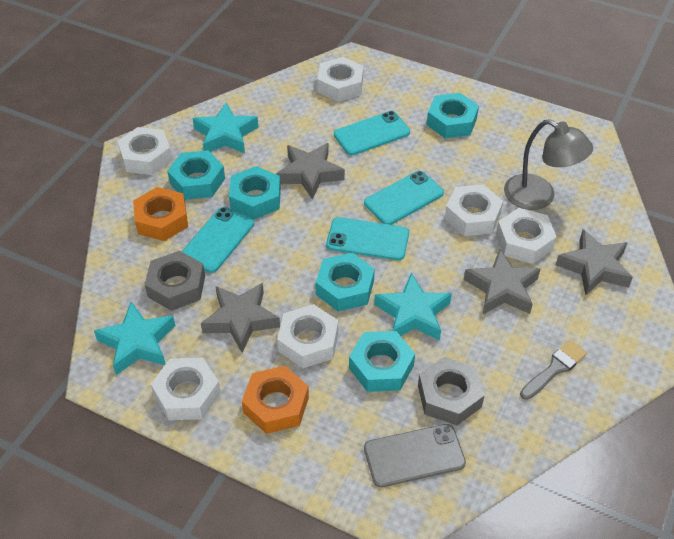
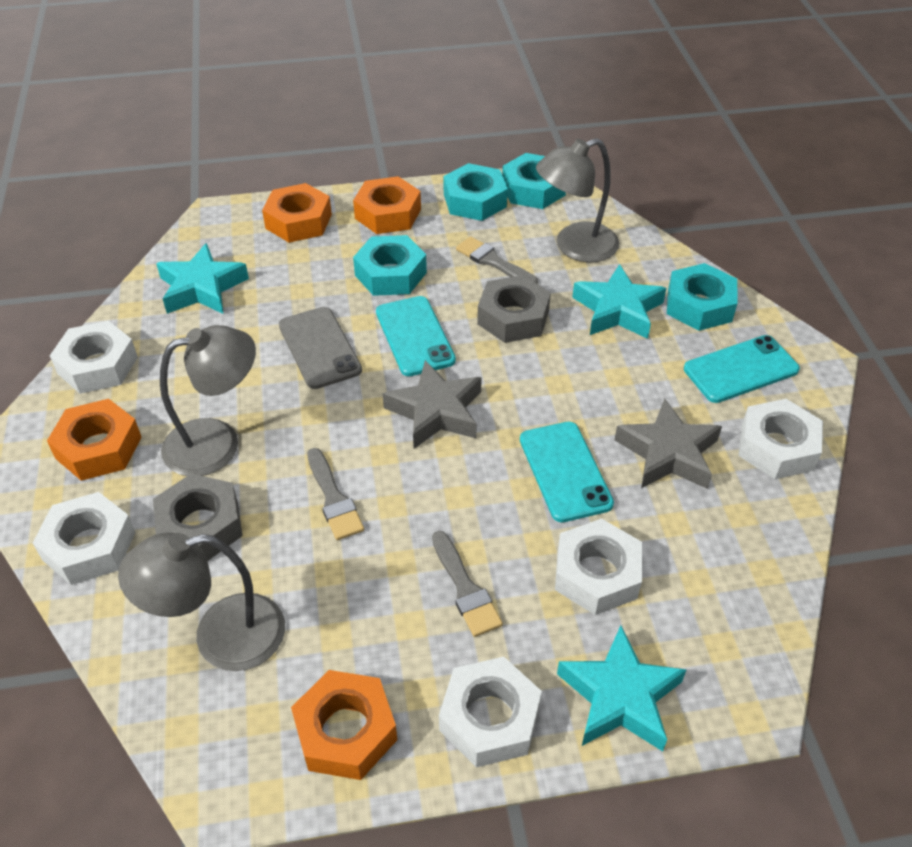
grey brush: 1 -> 3
grey lamp: 1 -> 3
grey star: 4 -> 2
orange nut: 2 -> 4
turquoise nut: 5 -> 4
turquoise phone: 4 -> 3
white nut: 6 -> 5

